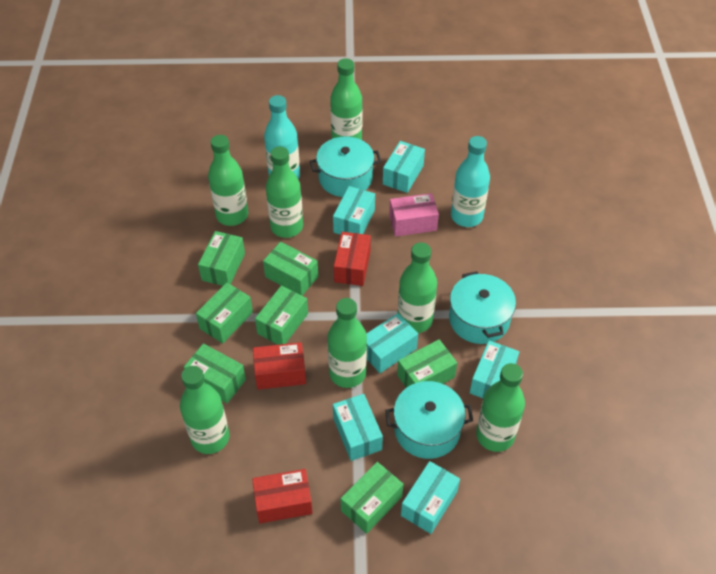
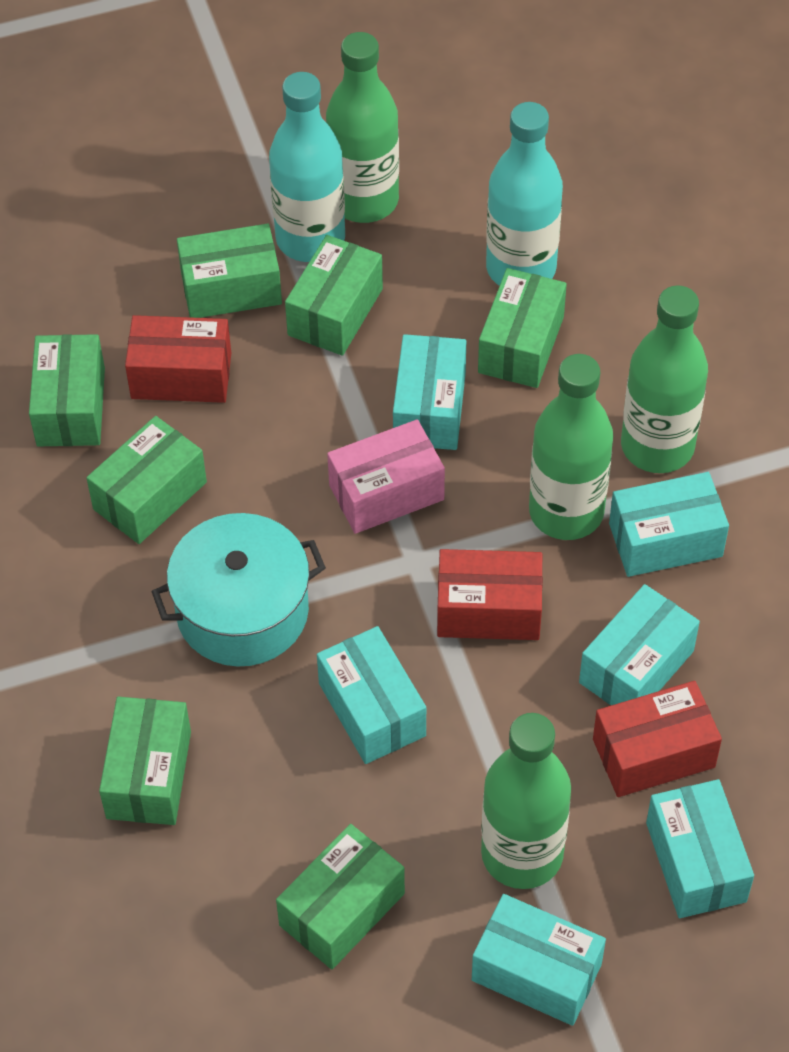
green bottle: 7 -> 4
turquoise pot: 3 -> 1

